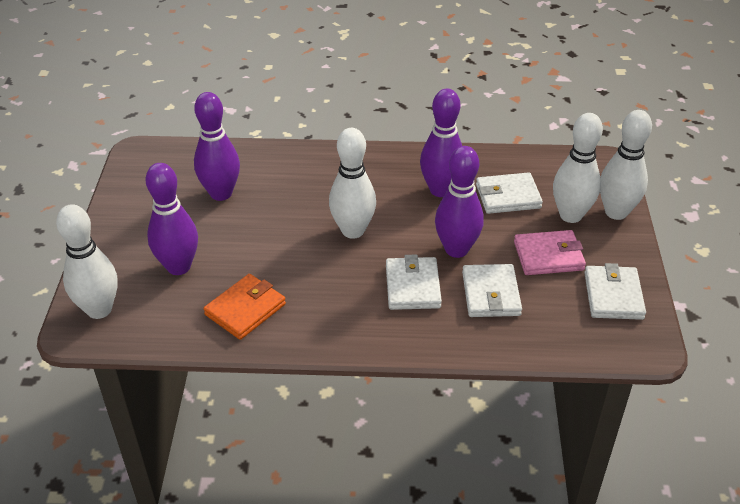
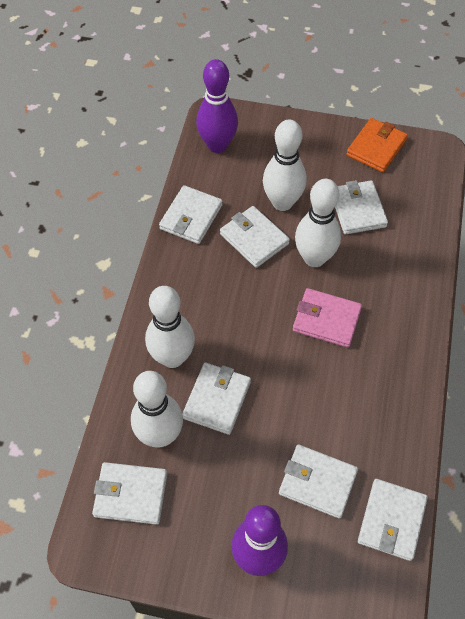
purple bowling pin: 4 -> 2
white wallet: 4 -> 7

